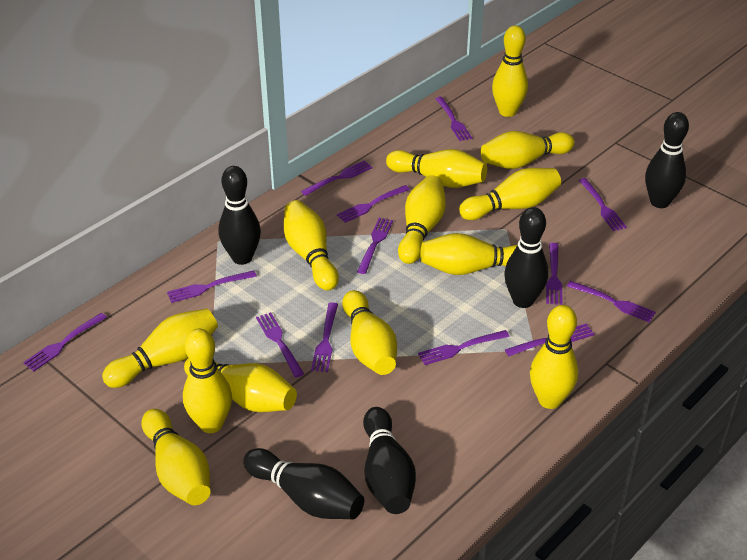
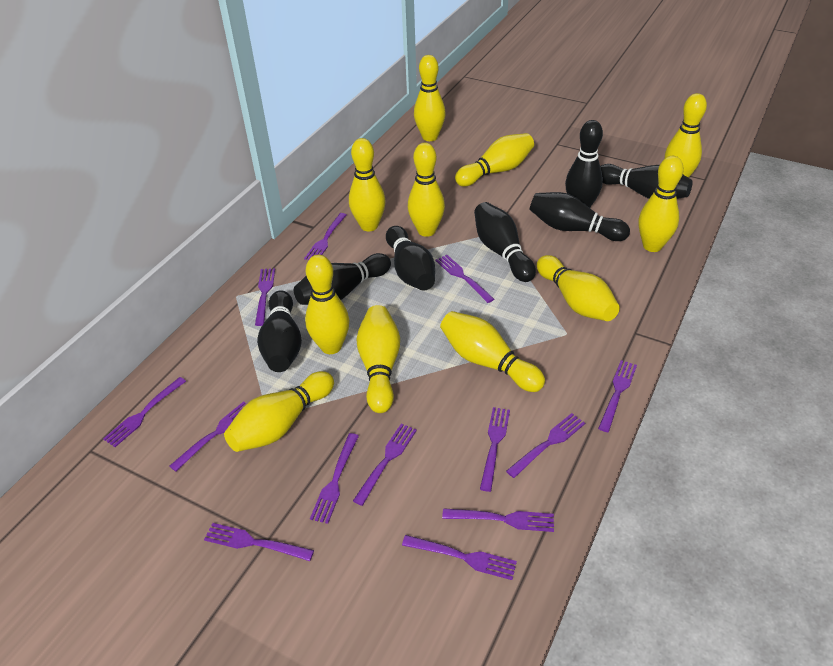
black bowling pin: 5 -> 7
yellow bowling pin: 13 -> 11

